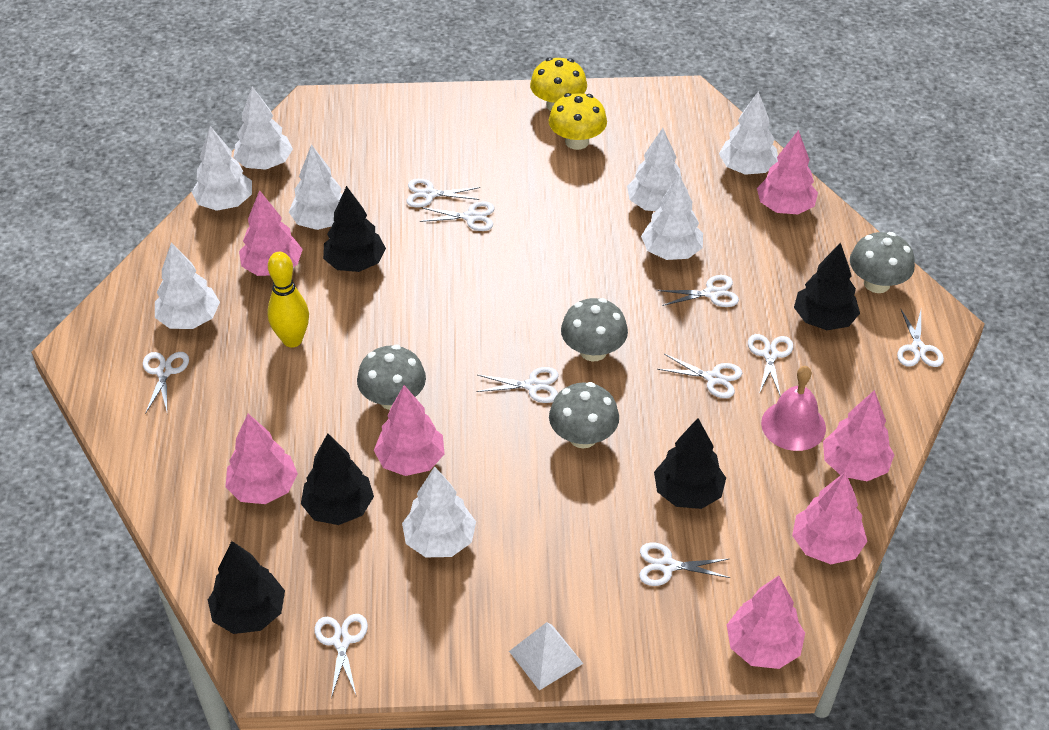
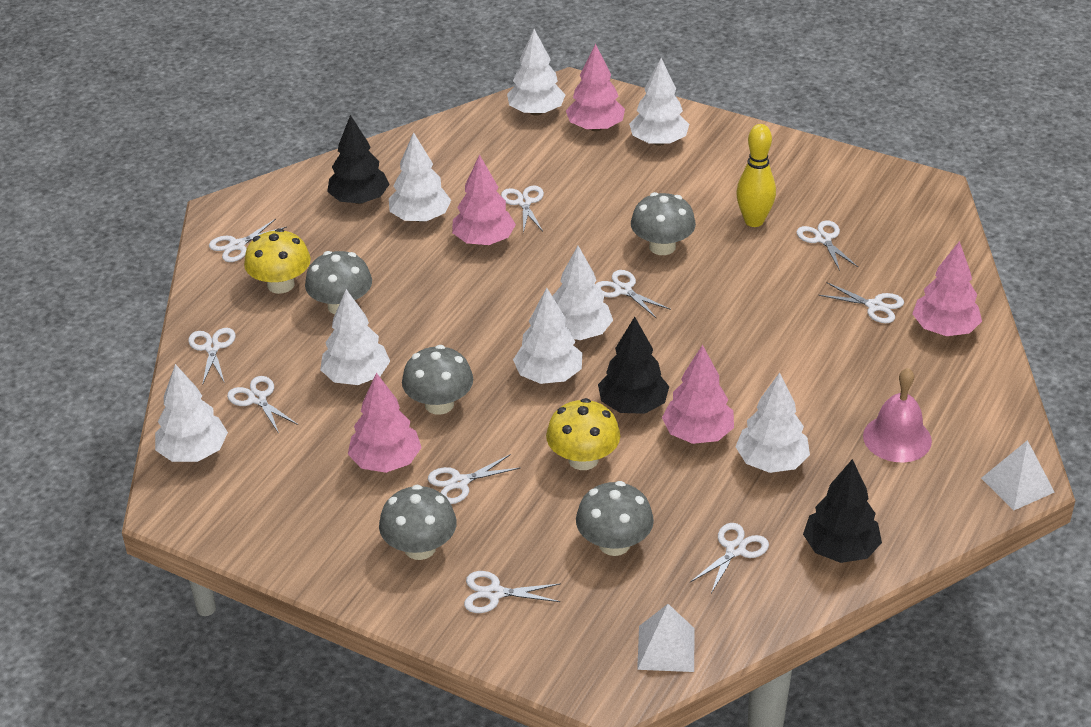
black tree: 5 -> 3
grey mushroom: 4 -> 5
pink tree: 7 -> 5
white pyramid: 1 -> 2

